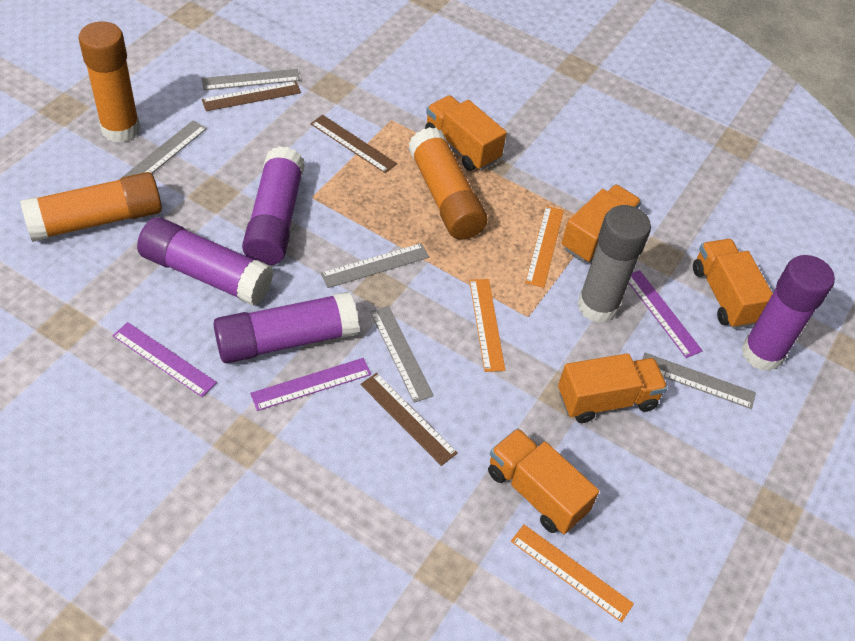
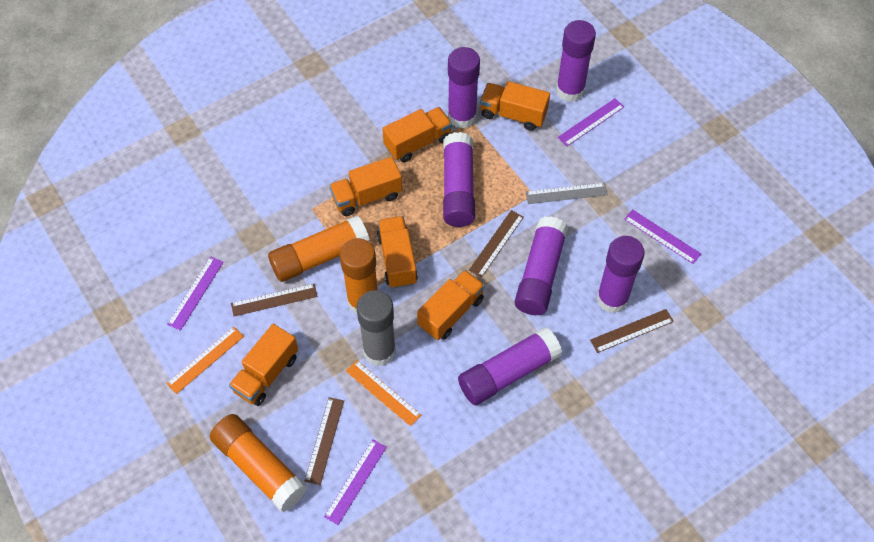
brown ruler: 3 -> 4
grey ruler: 5 -> 1
orange ruler: 3 -> 2
orange truck: 5 -> 6
purple glue stick: 4 -> 6
purple ruler: 3 -> 4

